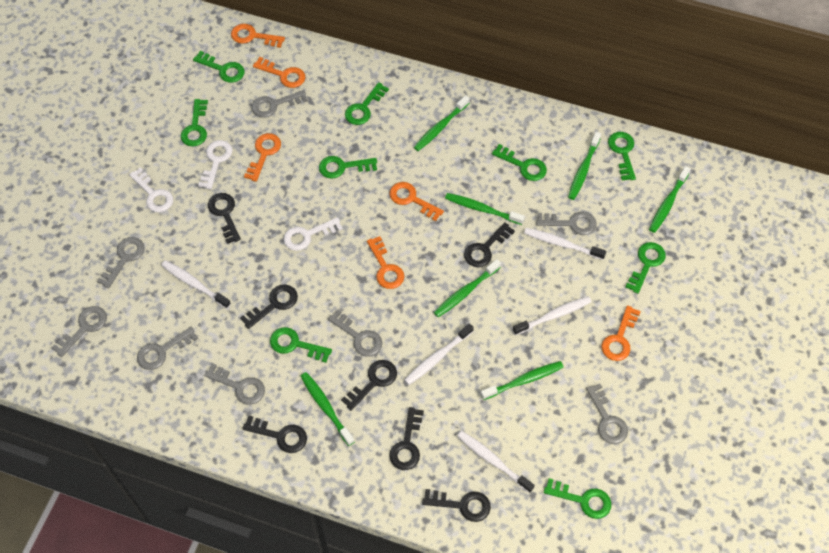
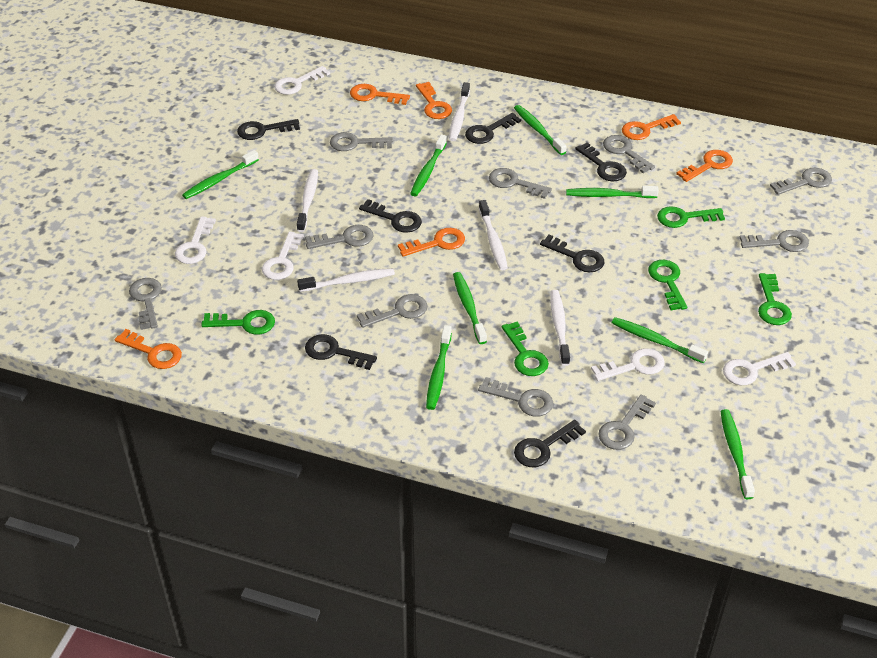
green key: 9 -> 5
green toothbrush: 7 -> 8
grey key: 8 -> 10
white key: 3 -> 5

